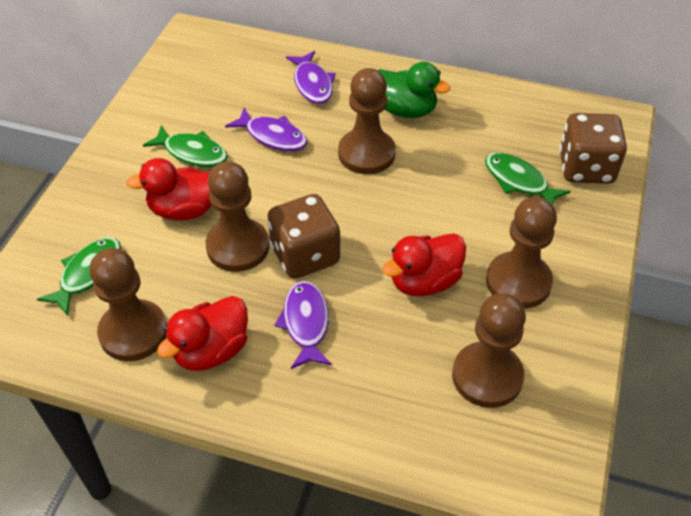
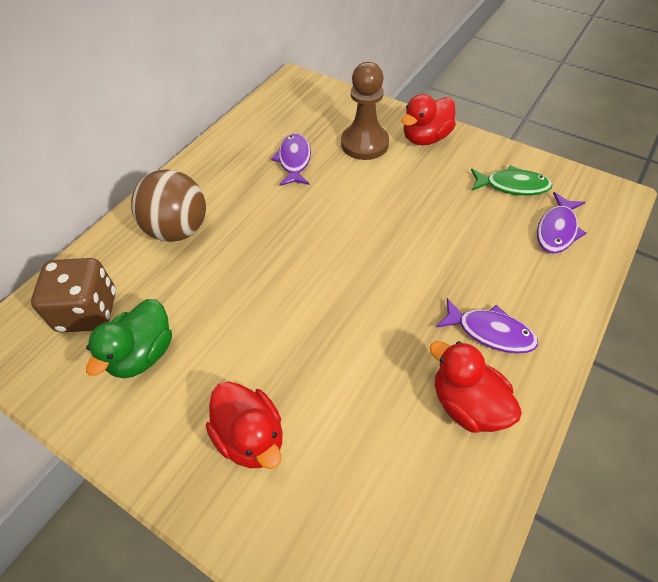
brown ball: 0 -> 1
brown dice: 2 -> 1
brown pawn: 5 -> 1
green fish: 3 -> 1

